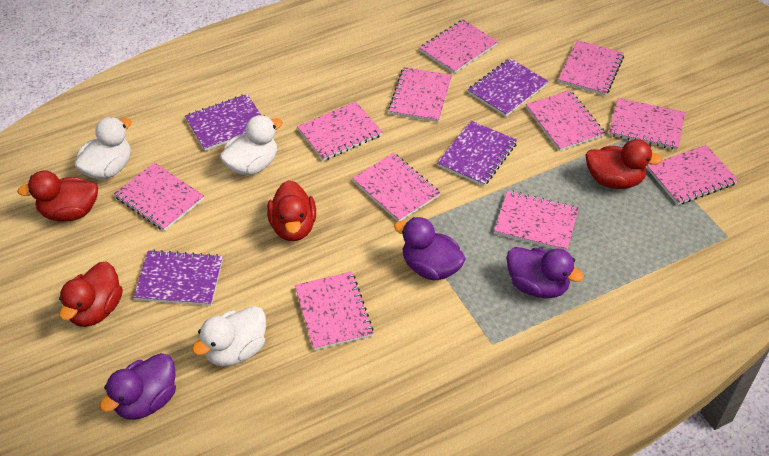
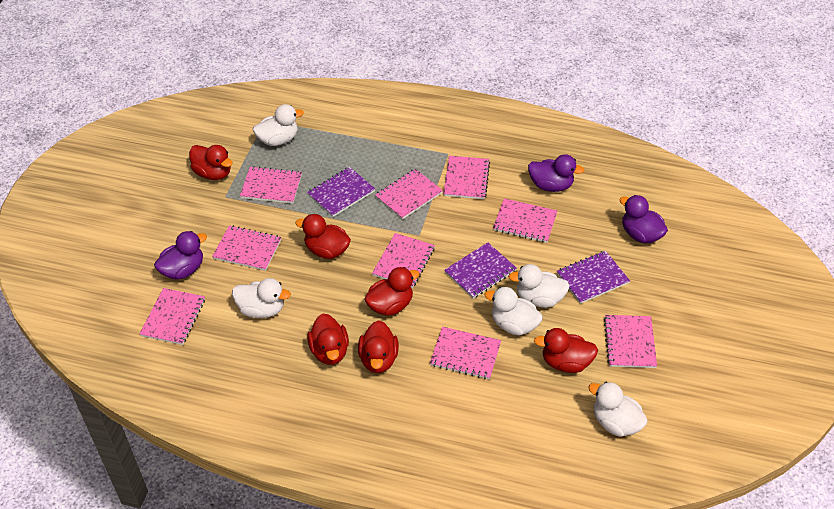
pink notebook: 11 -> 9
purple notebook: 4 -> 3
red duck: 4 -> 6
white duck: 3 -> 5

